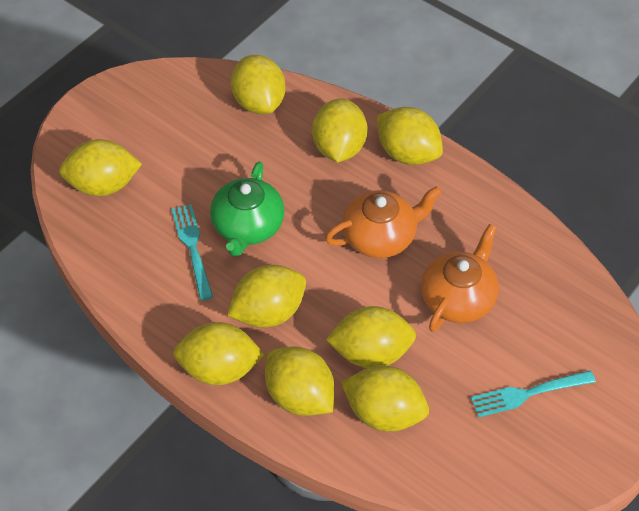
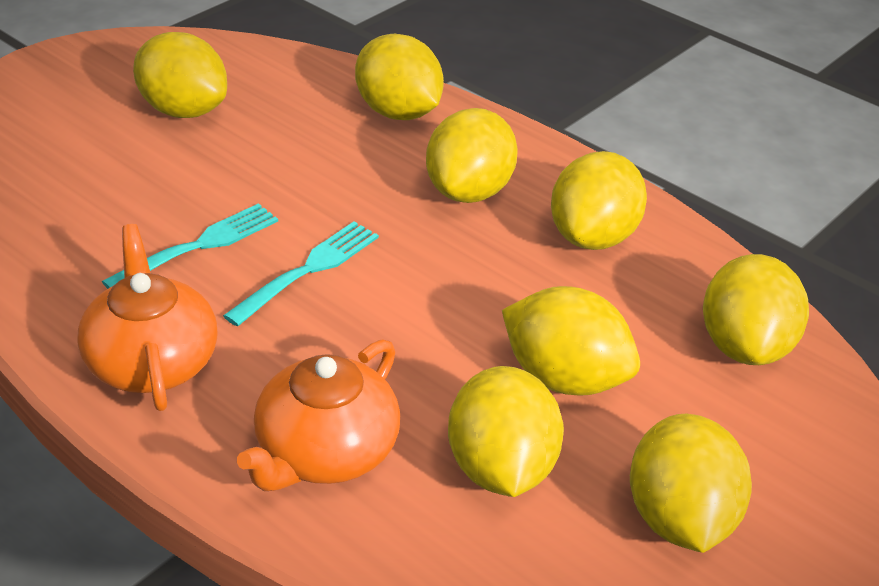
green teapot: 1 -> 0
yellow lemon: 9 -> 8

